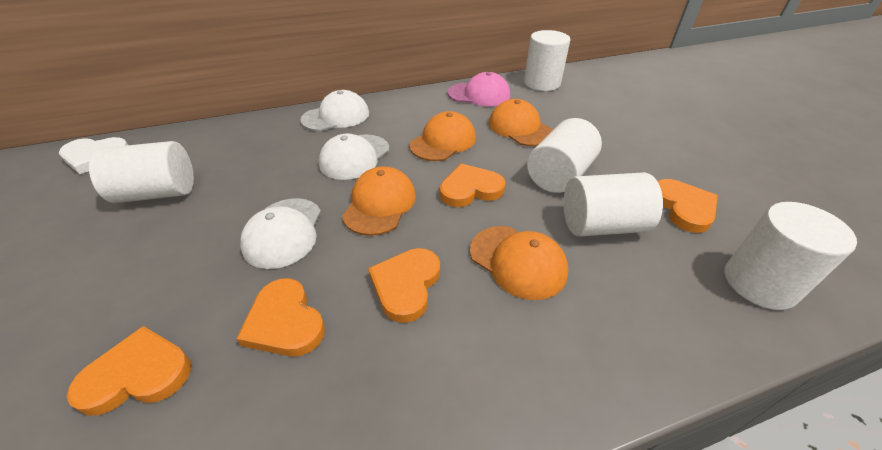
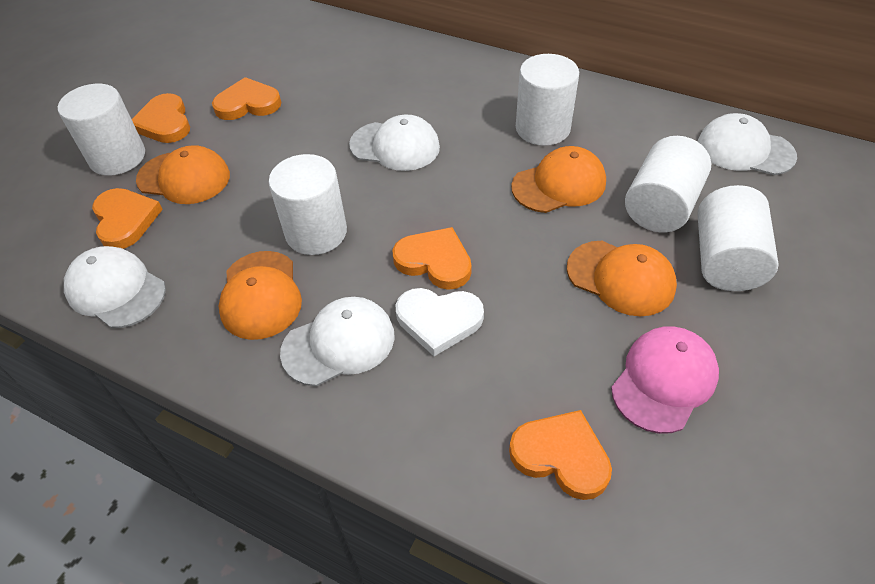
white cap: 3 -> 4

